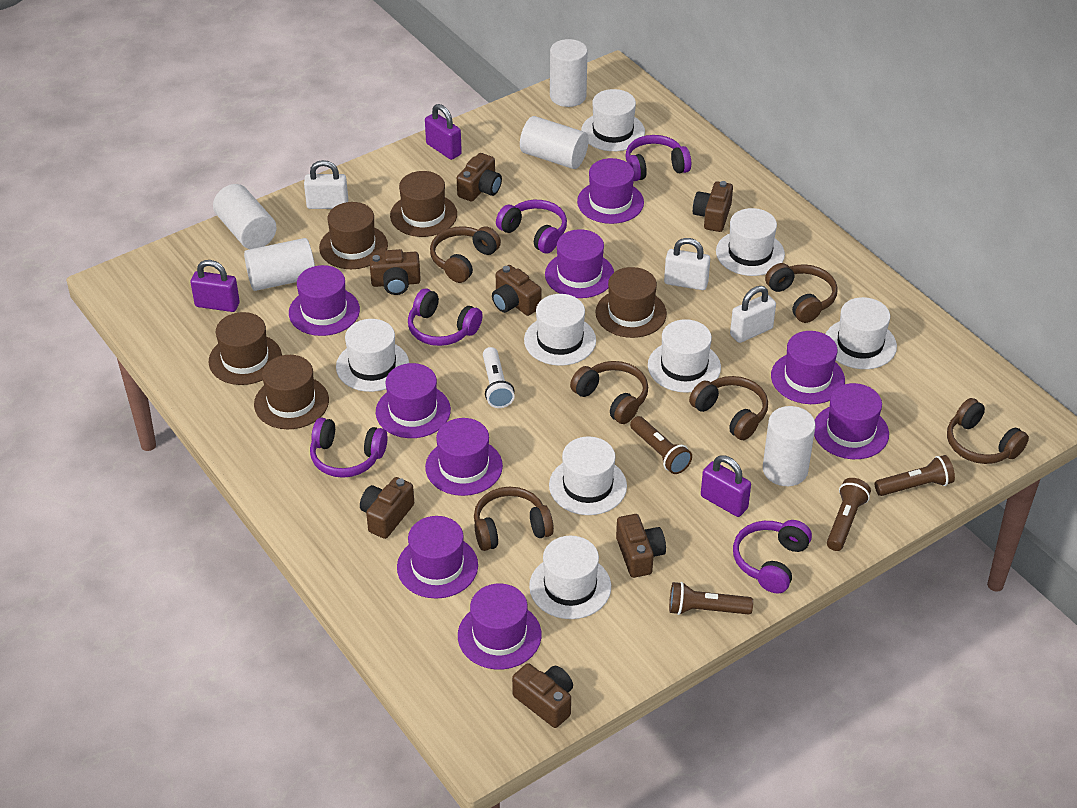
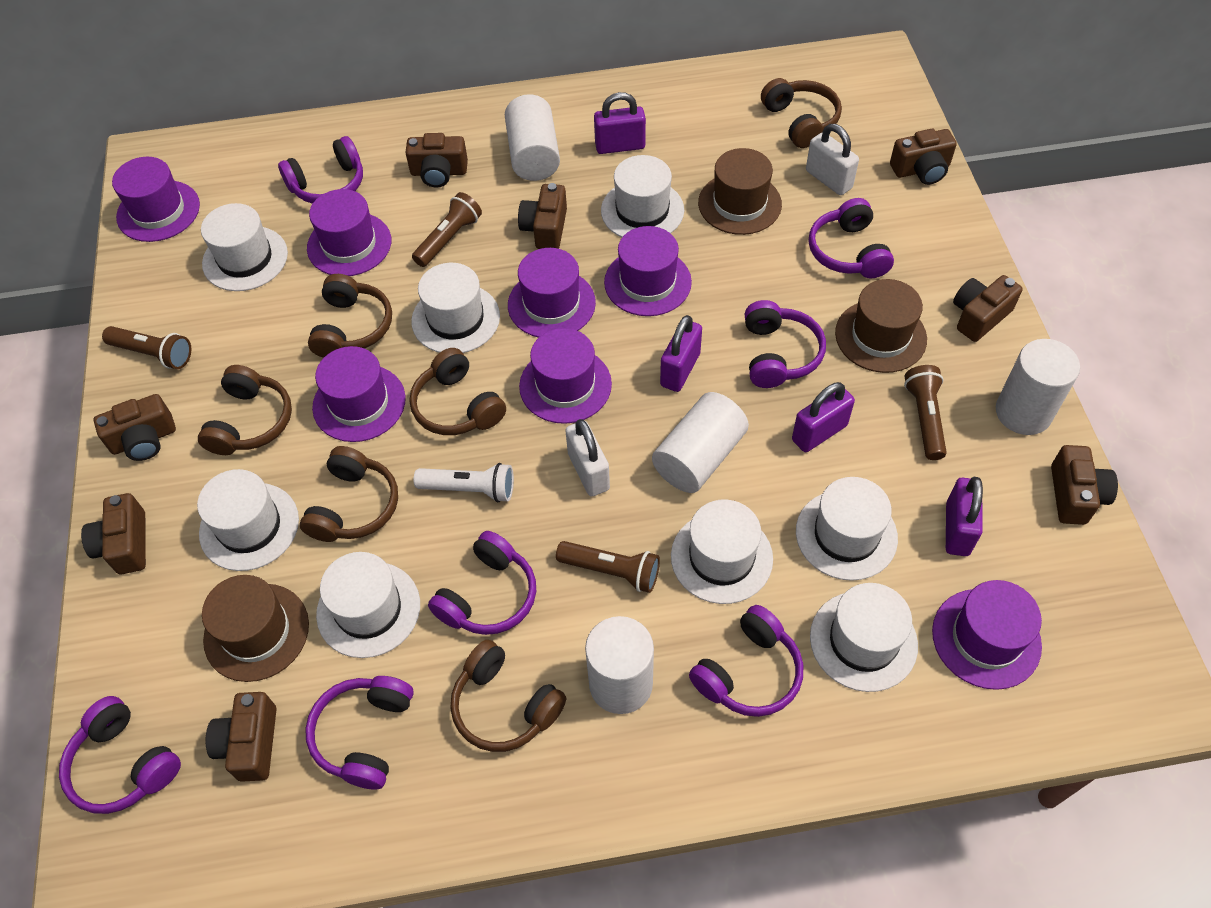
brown camera: 7 -> 8
brown hat: 5 -> 3
purple hat: 9 -> 7
purple headphones: 5 -> 7
purple padlock: 3 -> 4
white cylinder: 5 -> 4
white padlock: 3 -> 2

